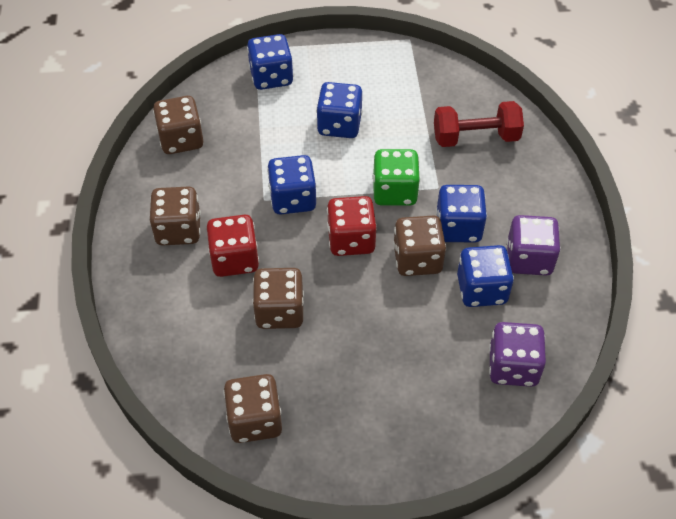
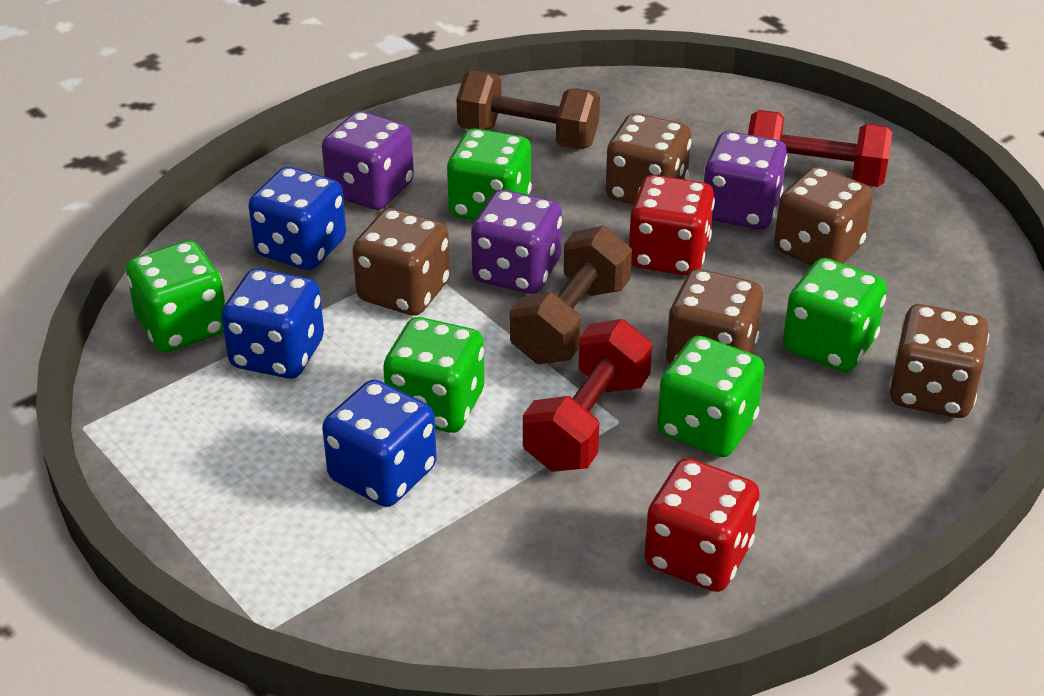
blue dice: 5 -> 3
brown dumbbell: 0 -> 2
green dice: 1 -> 5
purple dice: 2 -> 3
red dumbbell: 1 -> 2

